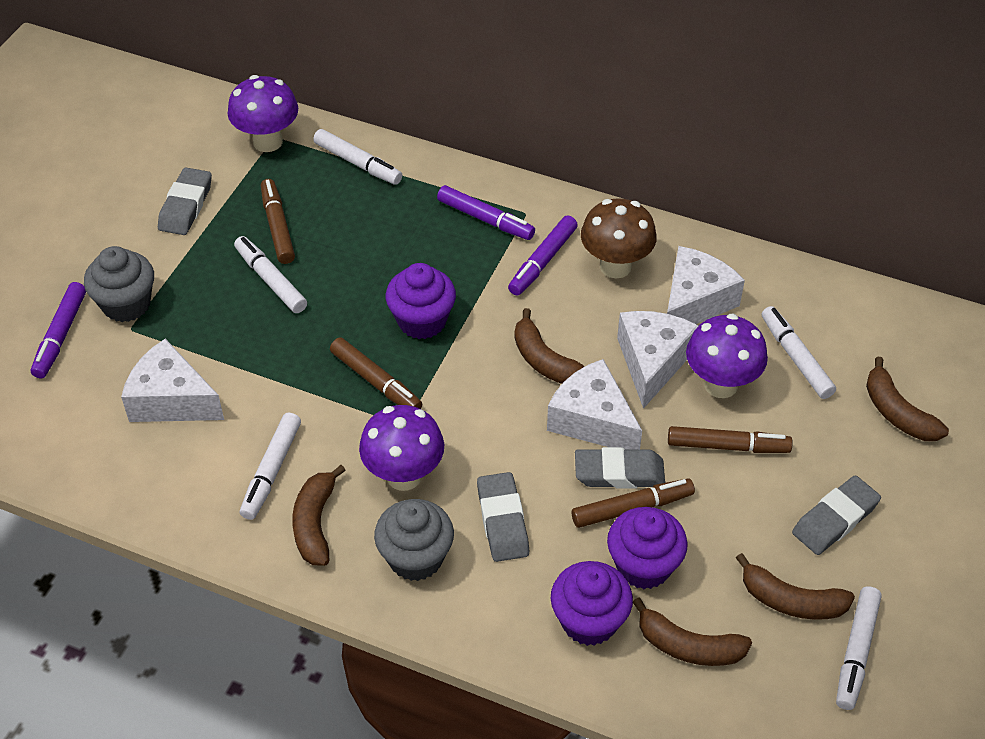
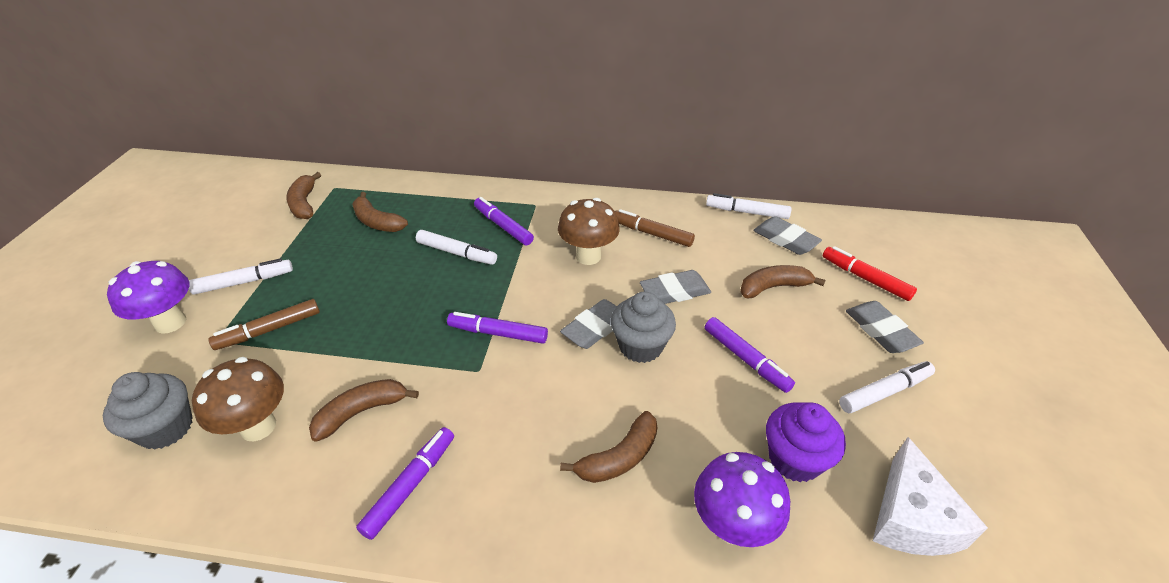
brown marker: 4 -> 2
brown mushroom: 1 -> 2
purple cupcake: 3 -> 1
purple marker: 3 -> 4
purple mushroom: 3 -> 2
red marker: 0 -> 1
white cheese: 4 -> 1
white marker: 5 -> 4

